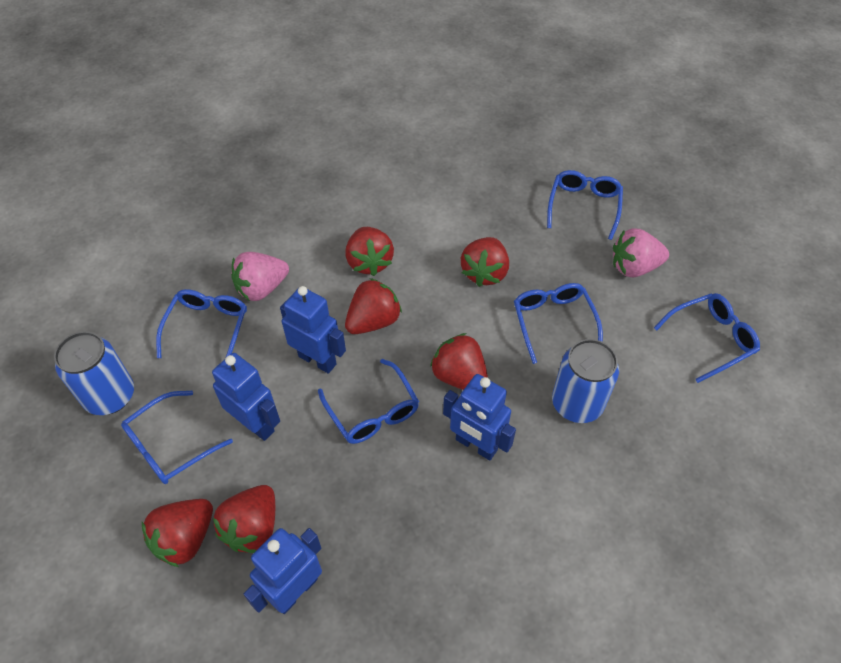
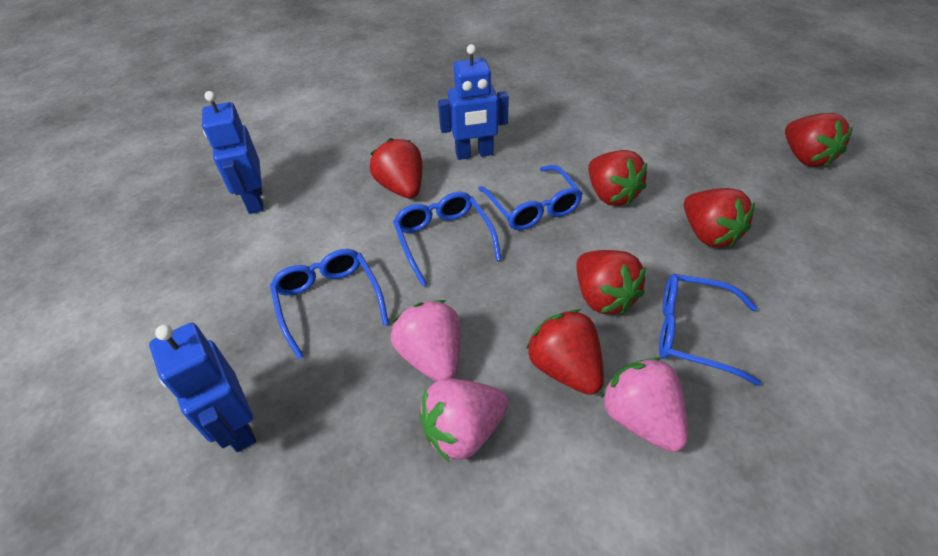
blue can: 2 -> 0
blue glasses: 6 -> 4
blue robot: 4 -> 3
pink strawberry: 2 -> 3

